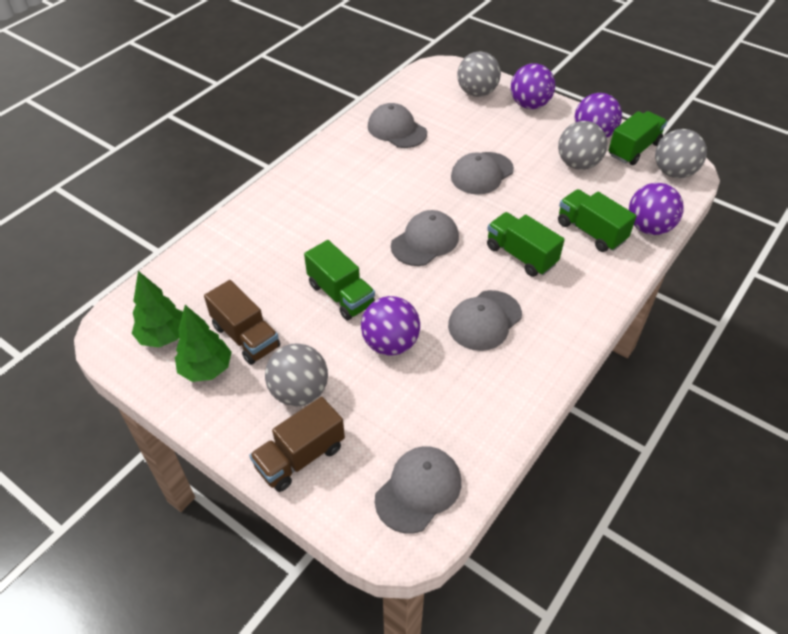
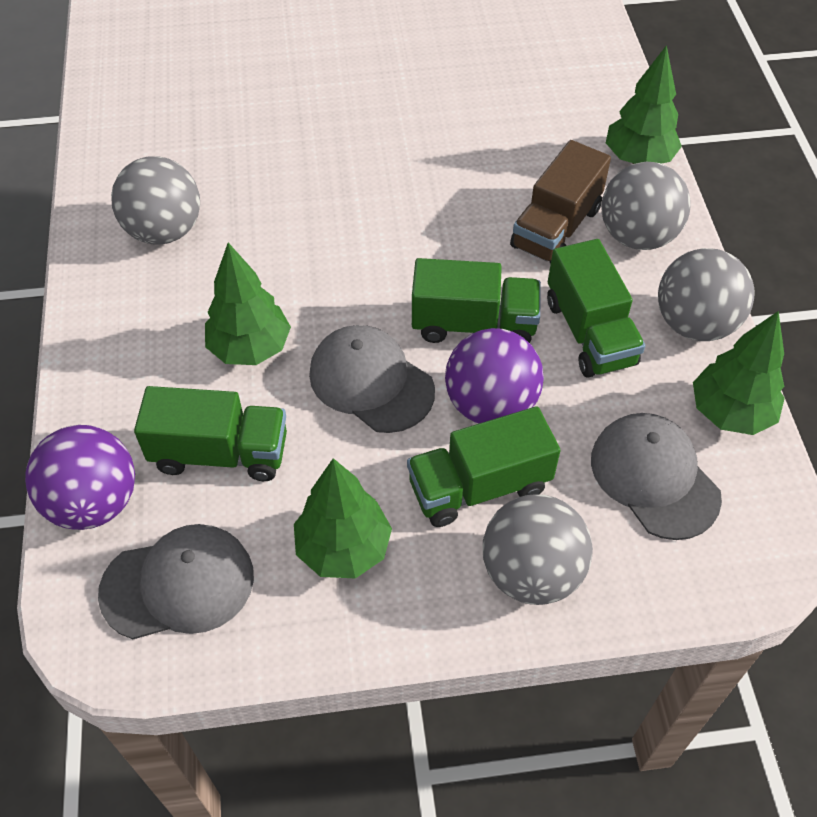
brown truck: 2 -> 1
green tree: 2 -> 4
grey cap: 5 -> 3
purple ball: 4 -> 2

